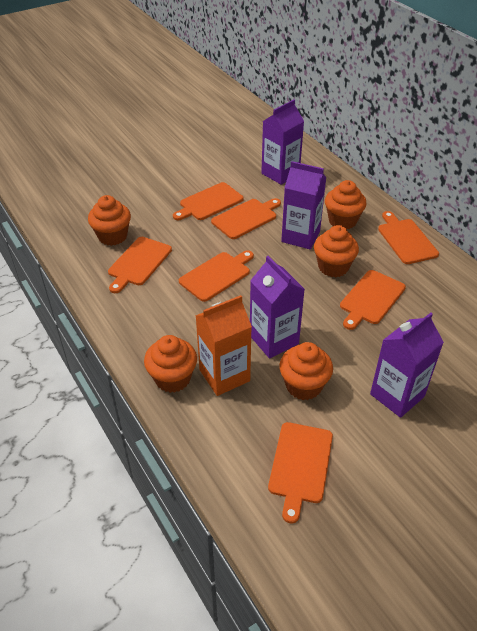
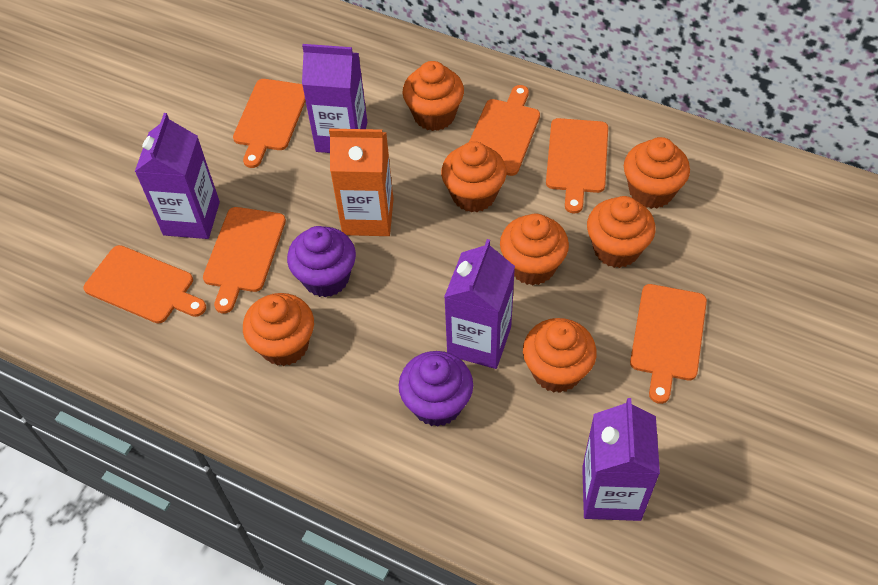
orange cupcake: 5 -> 7
orange cutting board: 7 -> 6
purple cupcake: 0 -> 2

